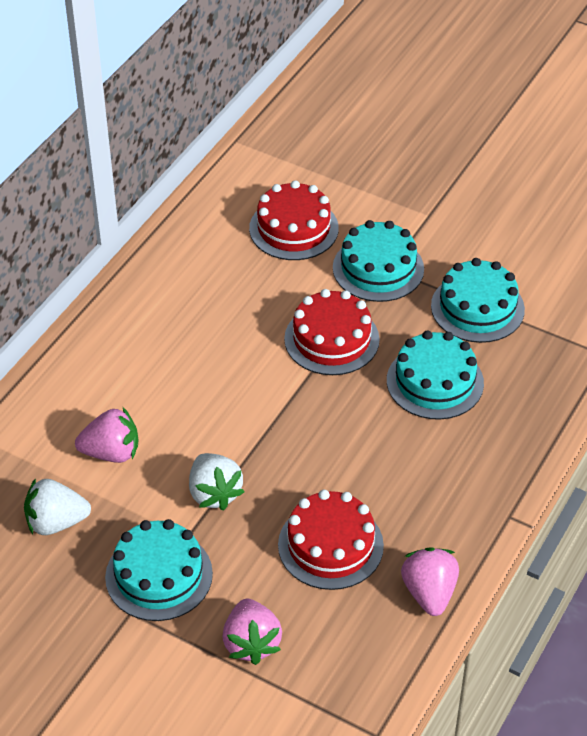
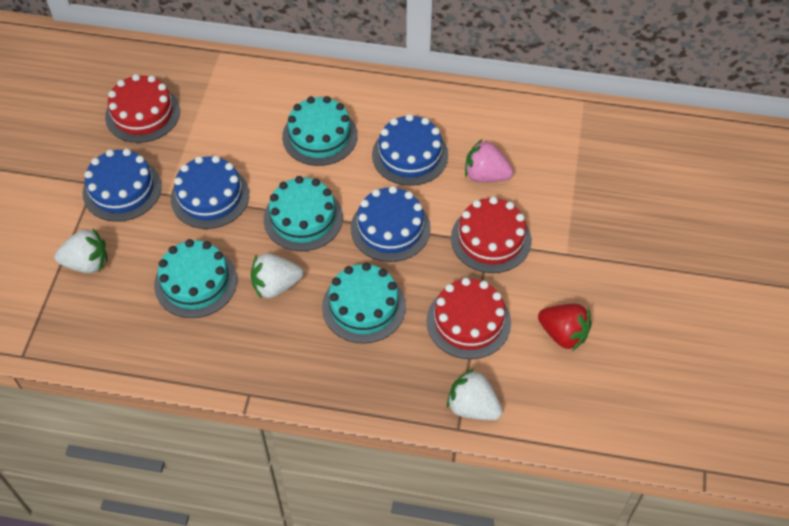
blue cake: 0 -> 4
pink strawberry: 3 -> 1
red strawberry: 0 -> 1
white strawberry: 2 -> 3

